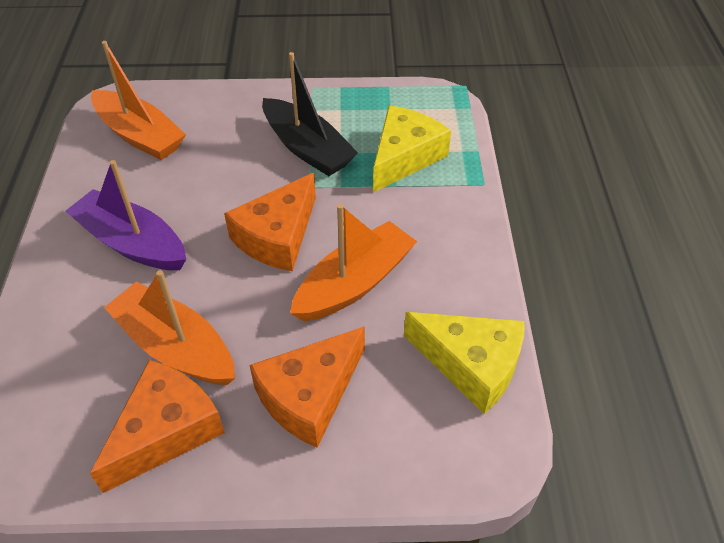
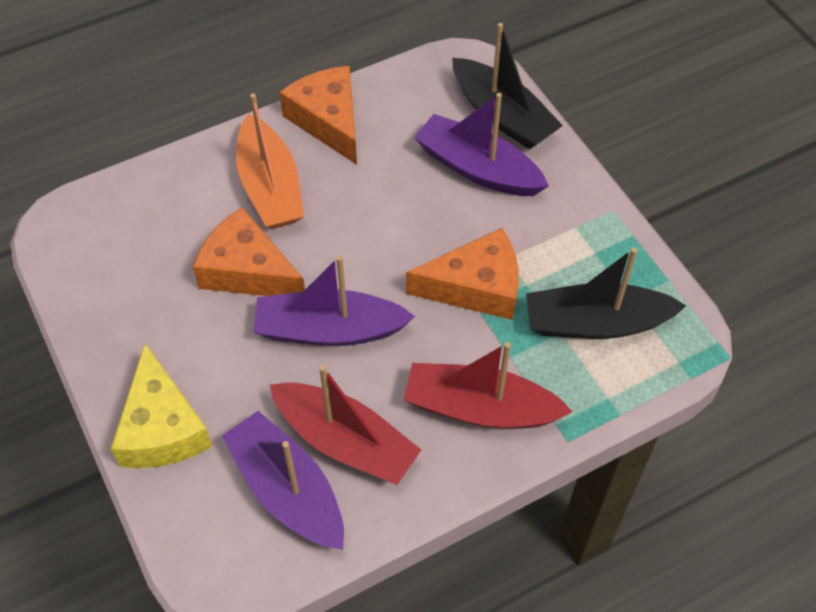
black boat: 1 -> 2
orange boat: 3 -> 1
purple boat: 1 -> 3
red boat: 0 -> 2
yellow cheese: 2 -> 1

